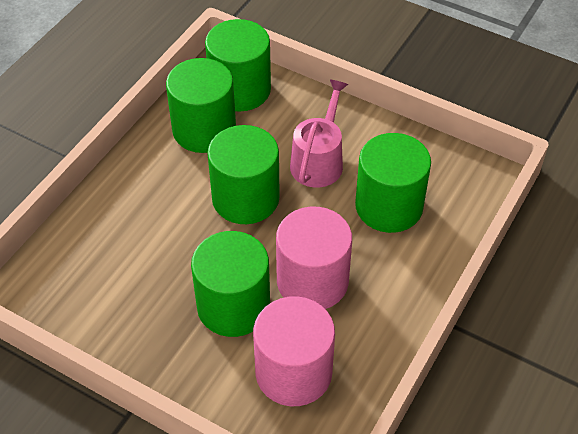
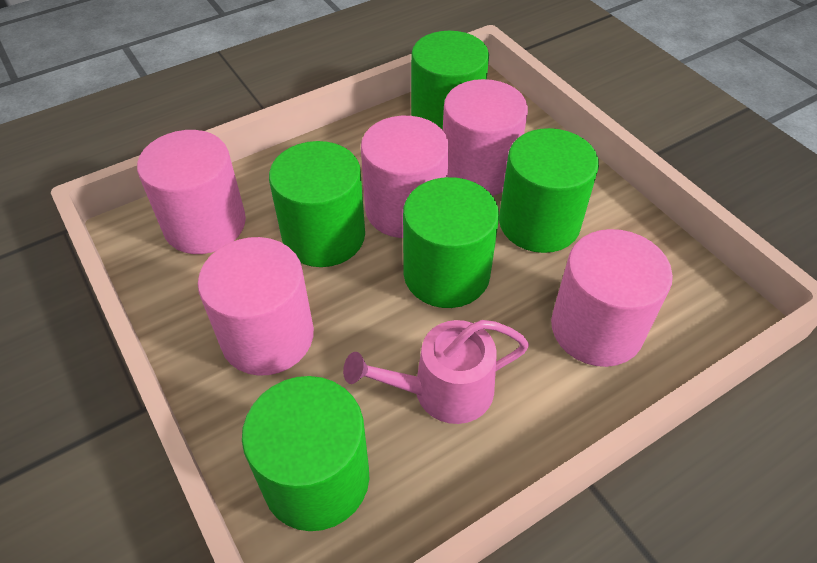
pink cylinder: 2 -> 5

